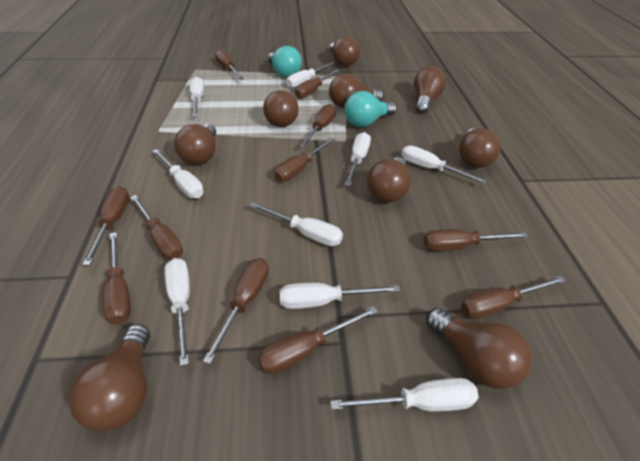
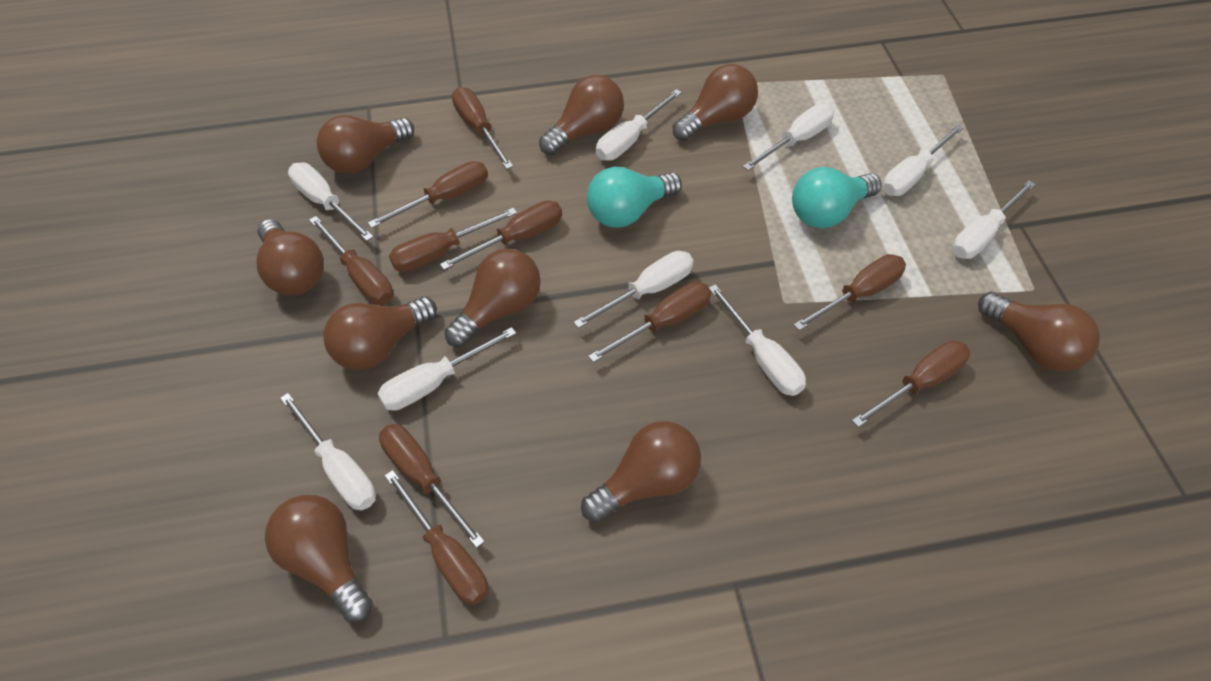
brown screwdriver: 11 -> 10

